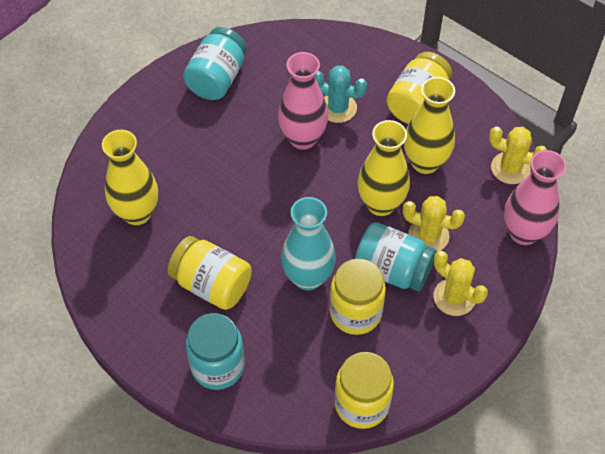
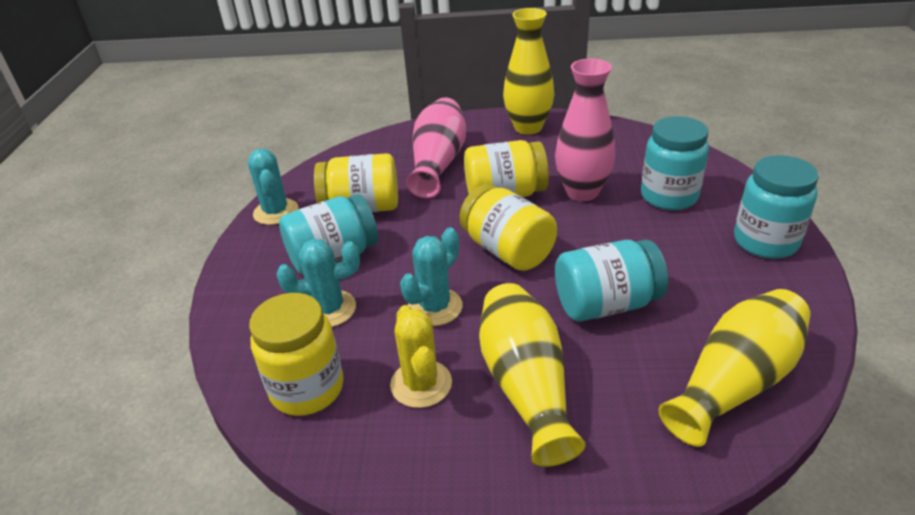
turquoise cactus: 1 -> 3
turquoise jar: 3 -> 4
turquoise vase: 1 -> 0
yellow cactus: 3 -> 1

